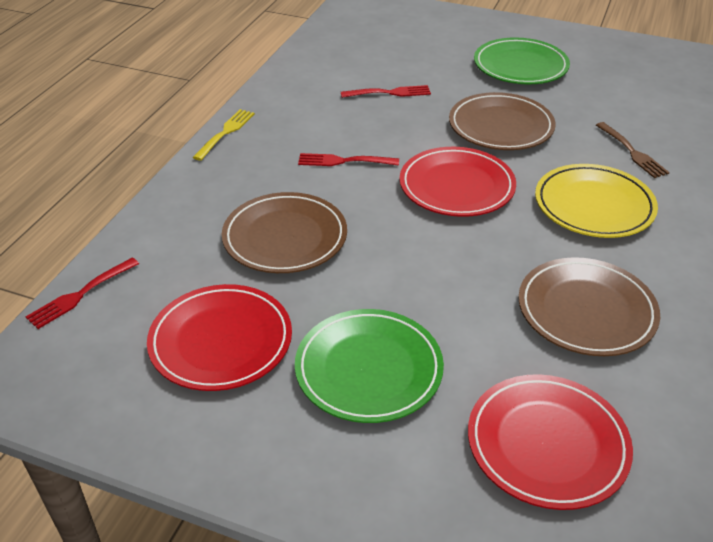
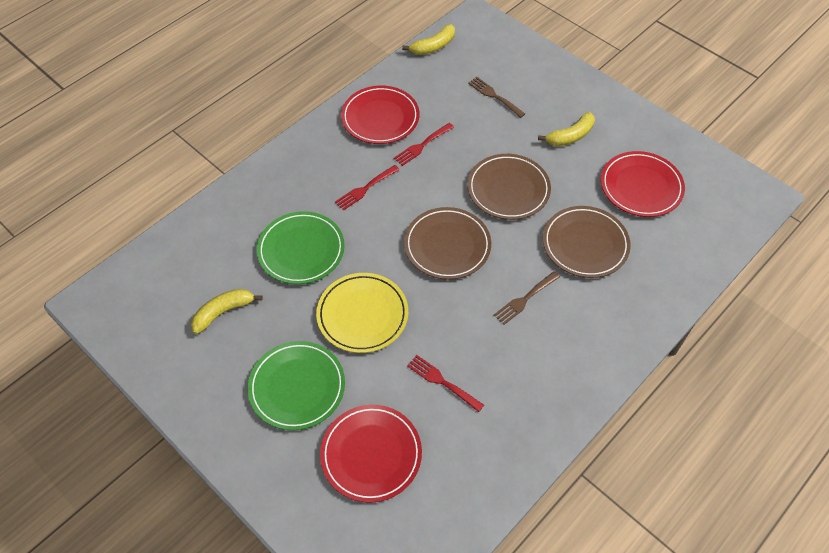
brown fork: 1 -> 2
yellow banana: 0 -> 3
yellow fork: 1 -> 0

